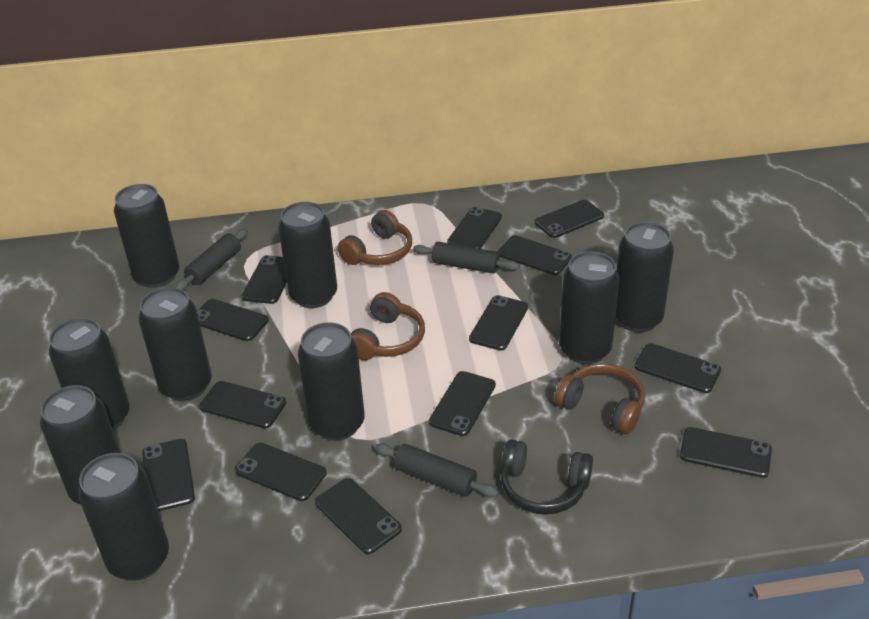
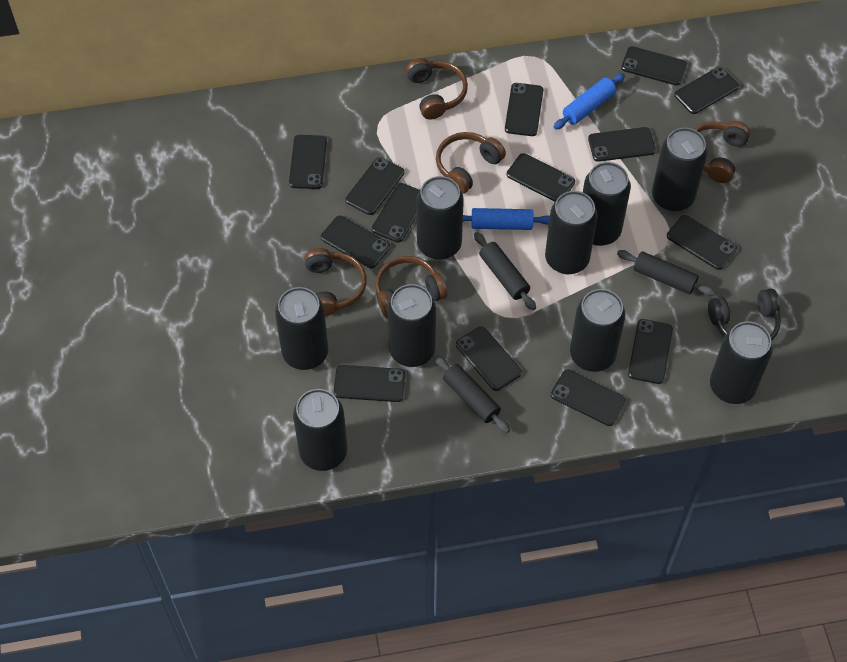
black phone: 13 -> 14
blue rolling pin: 0 -> 2
brown headphones: 3 -> 5

